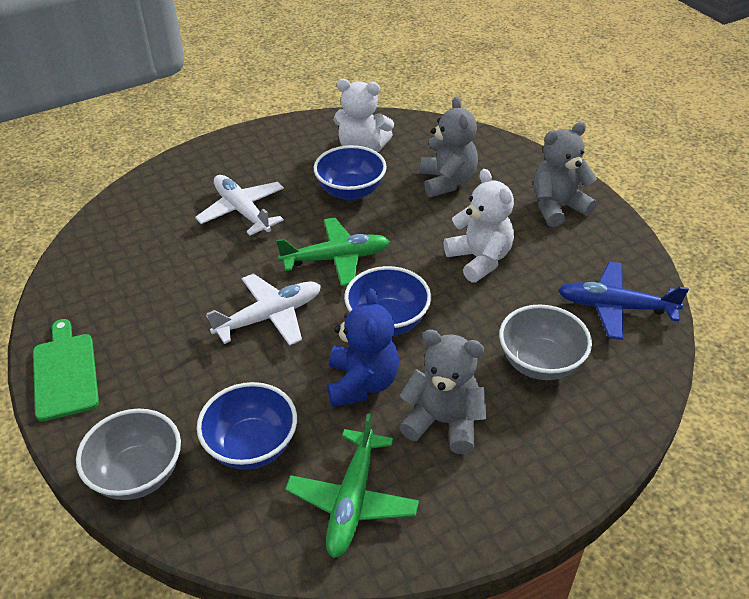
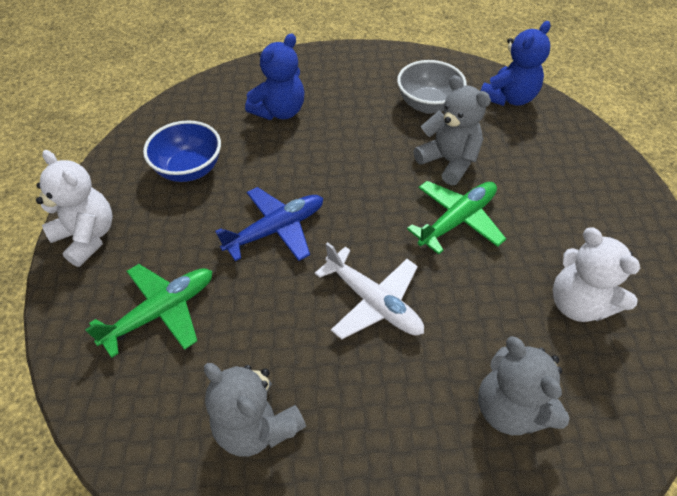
blue bowl: 3 -> 1
blue teddy bear: 1 -> 2
green cutting board: 1 -> 0
grey bowl: 2 -> 1
white plane: 2 -> 1

